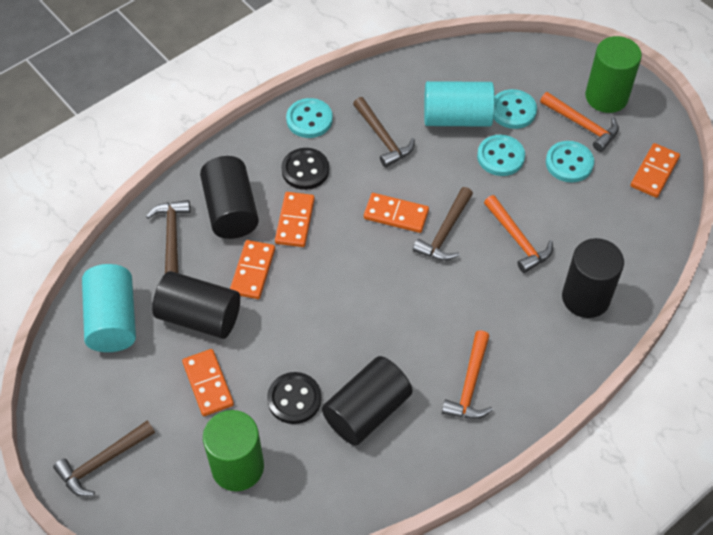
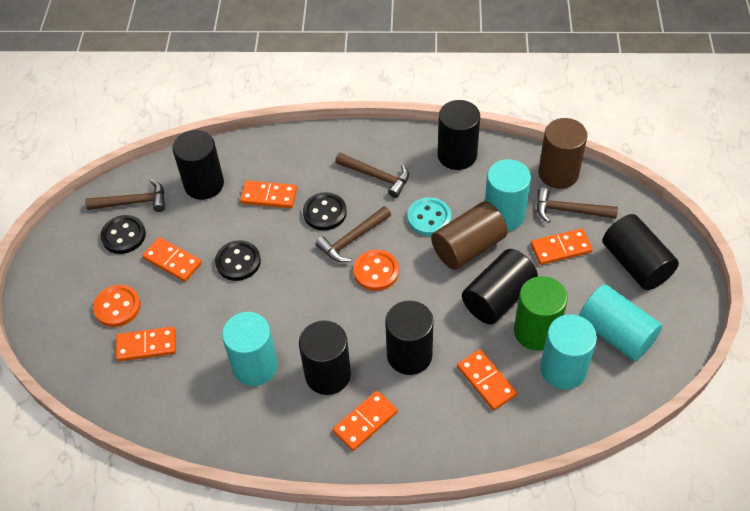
black button: 2 -> 3
black cylinder: 4 -> 6
brown cylinder: 0 -> 2
green cylinder: 2 -> 1
orange button: 0 -> 2
orange domino: 5 -> 6
orange hammer: 3 -> 0
turquoise button: 4 -> 1
turquoise cylinder: 2 -> 4

